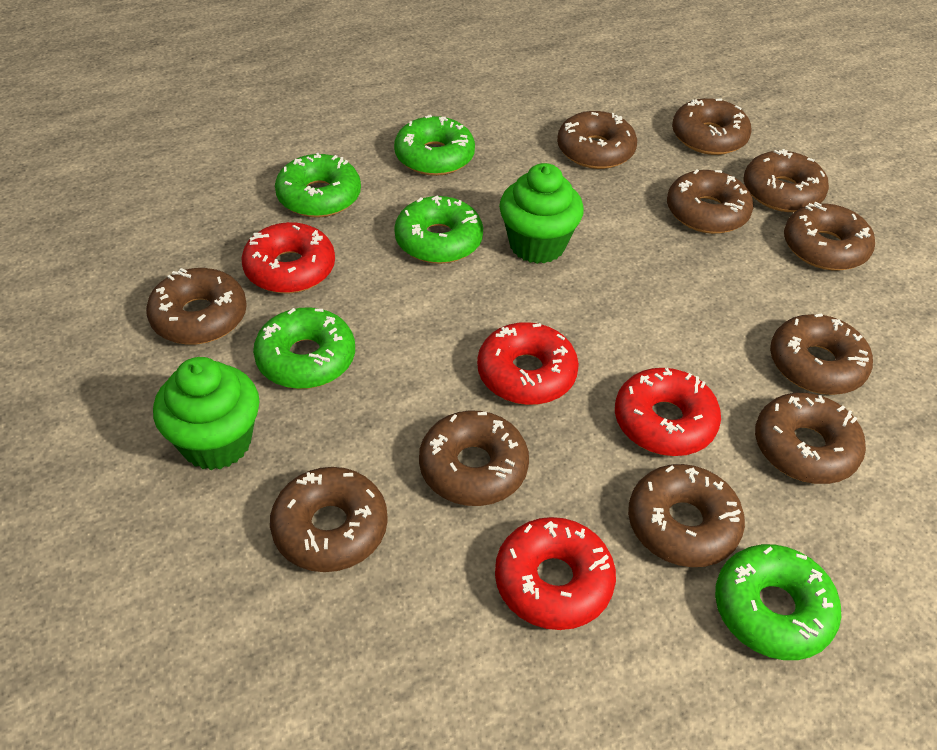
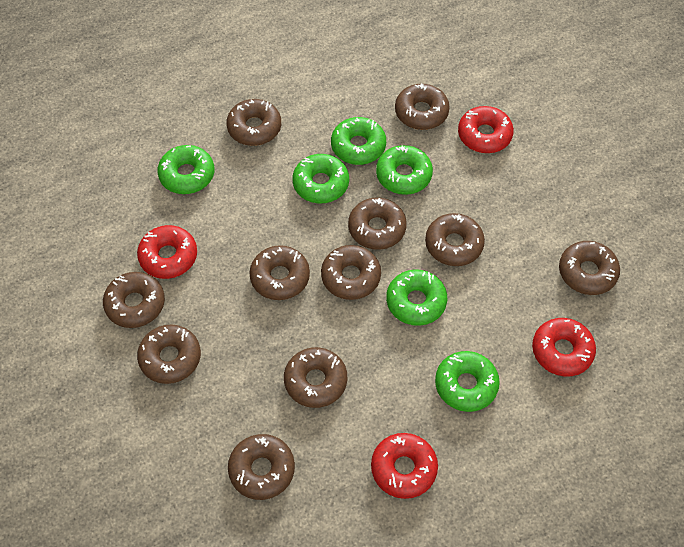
green cupcake: 2 -> 0
green donut: 5 -> 6

